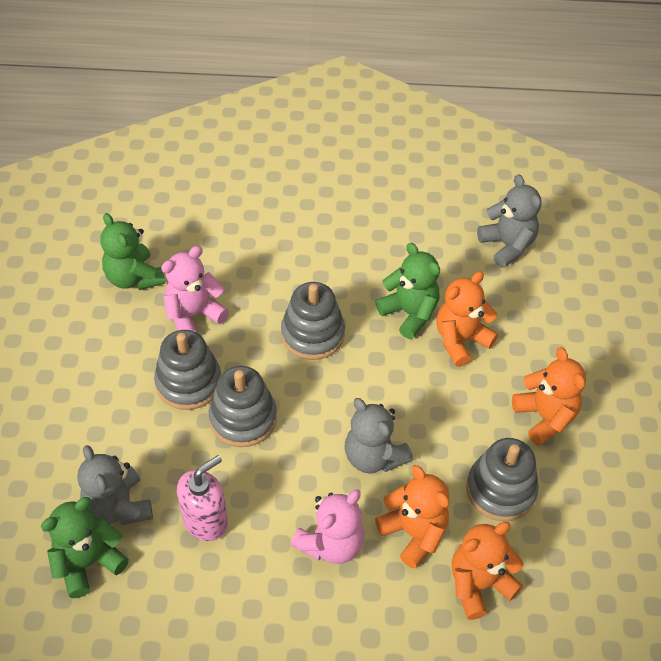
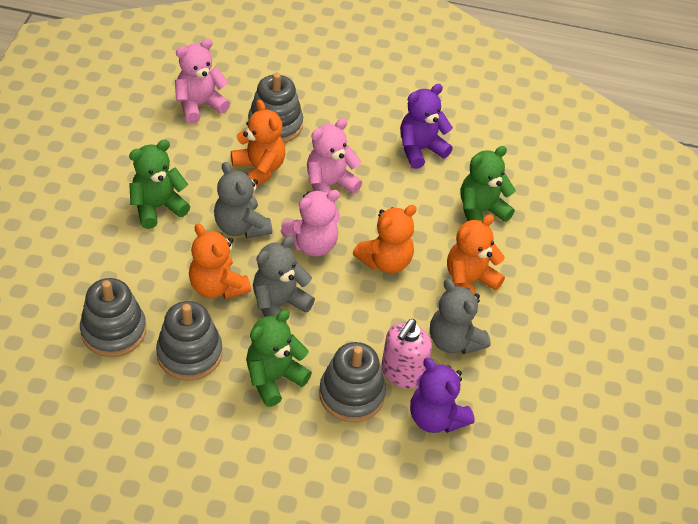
pink teddy bear: 2 -> 3
purple teddy bear: 0 -> 2

